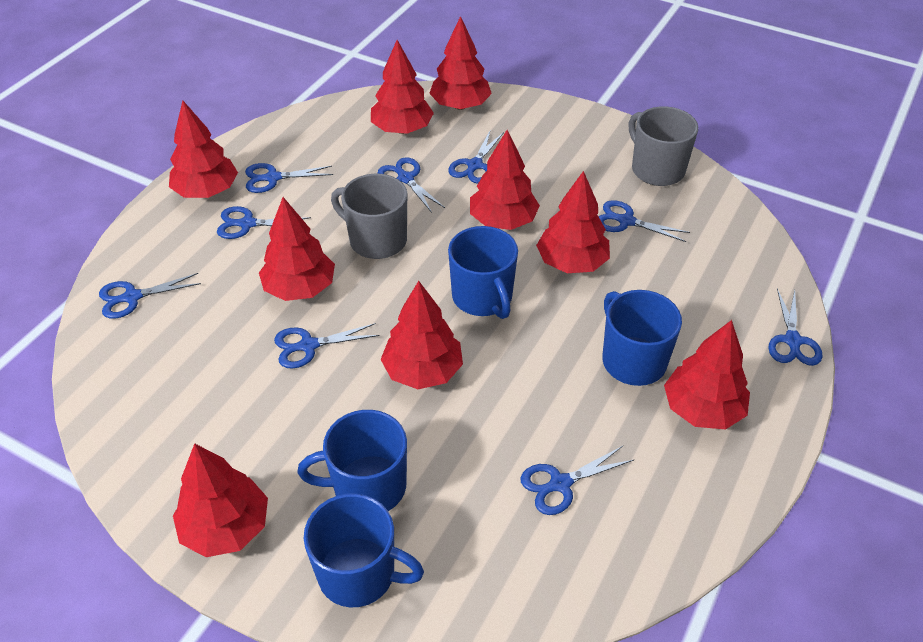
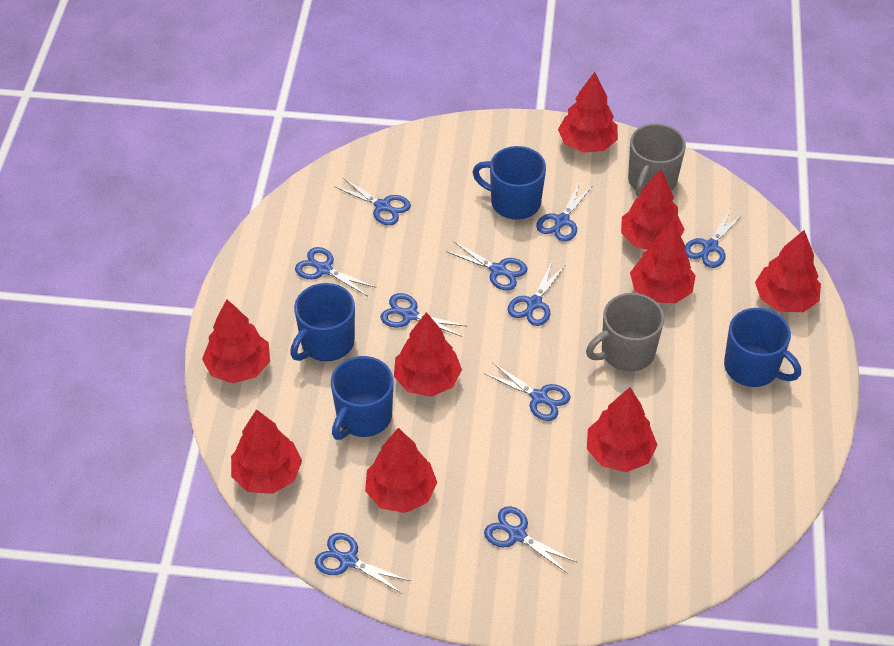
blue scissors: 9 -> 10

